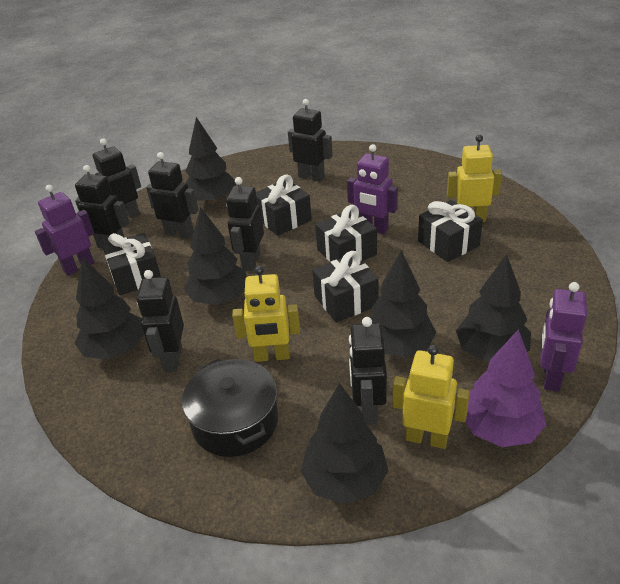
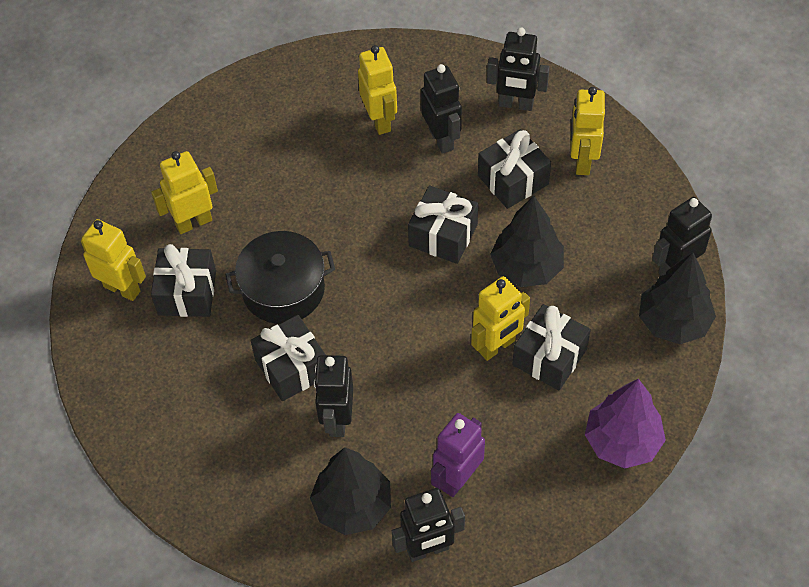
black robot: 7 -> 5
black tree: 6 -> 3
purple robot: 3 -> 1
yellow robot: 3 -> 5

